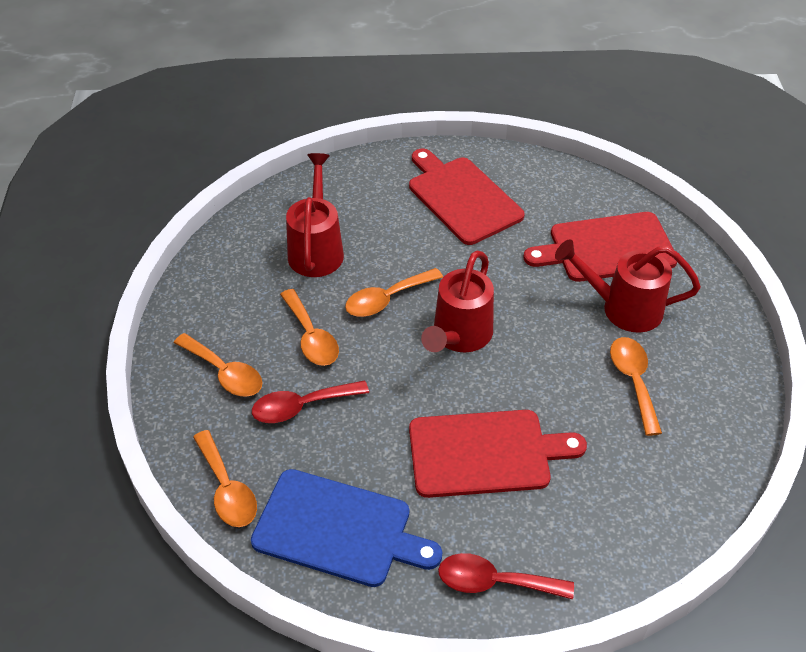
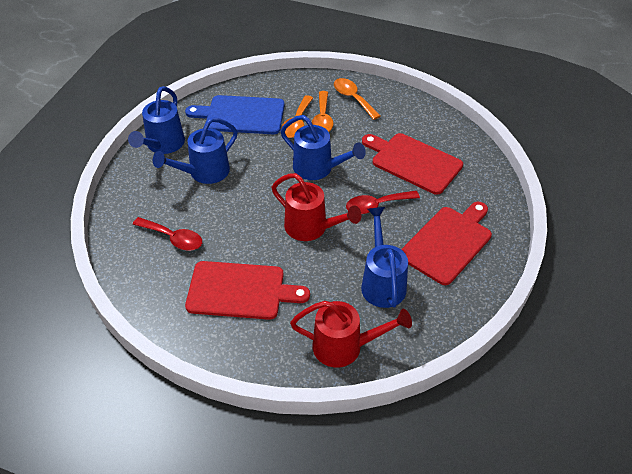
blue watering can: 0 -> 4
orange spoon: 5 -> 3
red watering can: 3 -> 2

